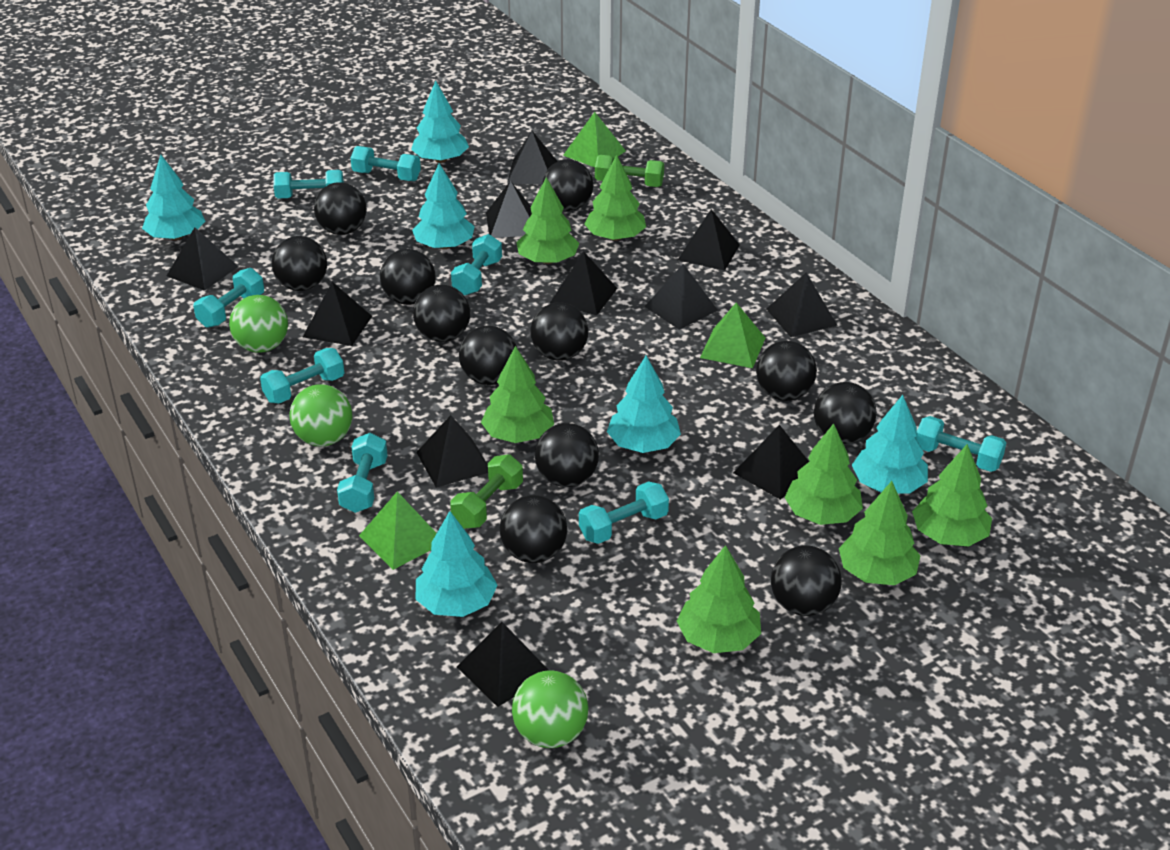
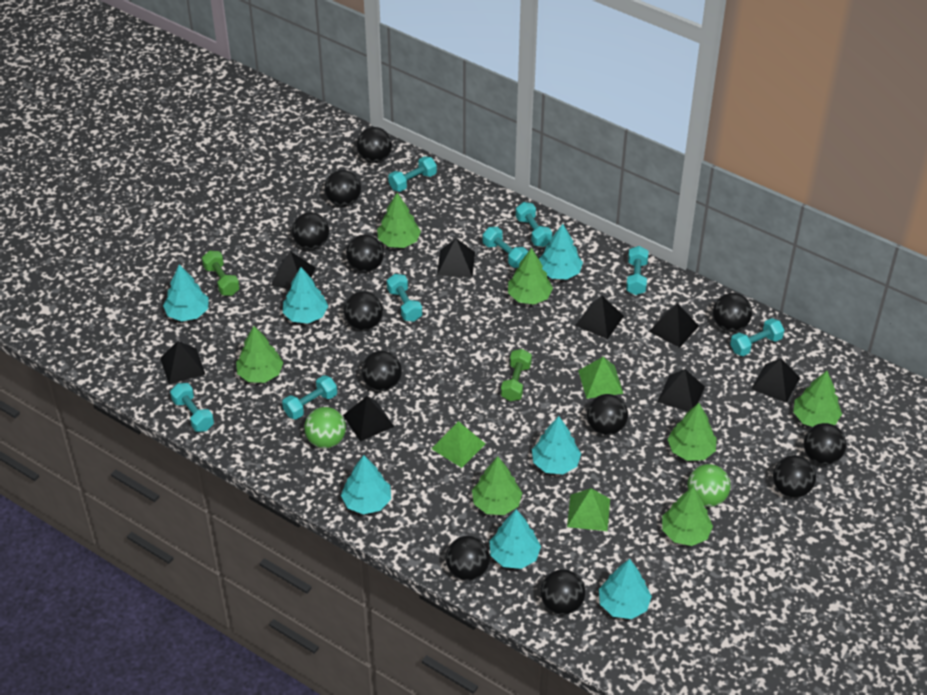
black pyramid: 11 -> 8
green ball: 3 -> 2
turquoise tree: 6 -> 7

